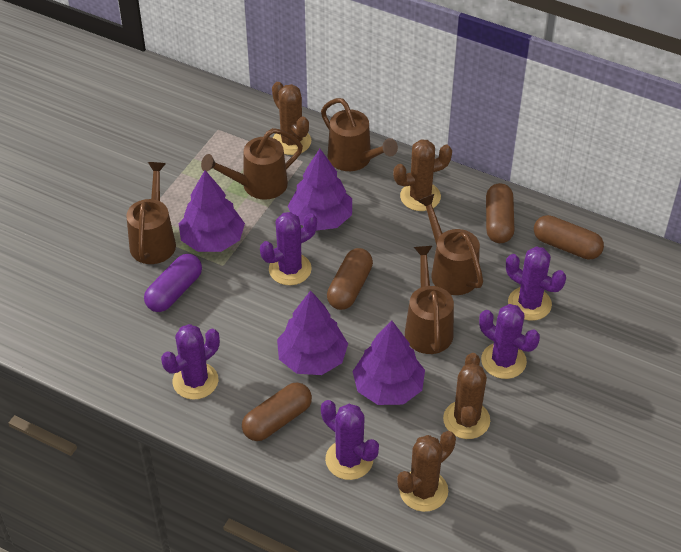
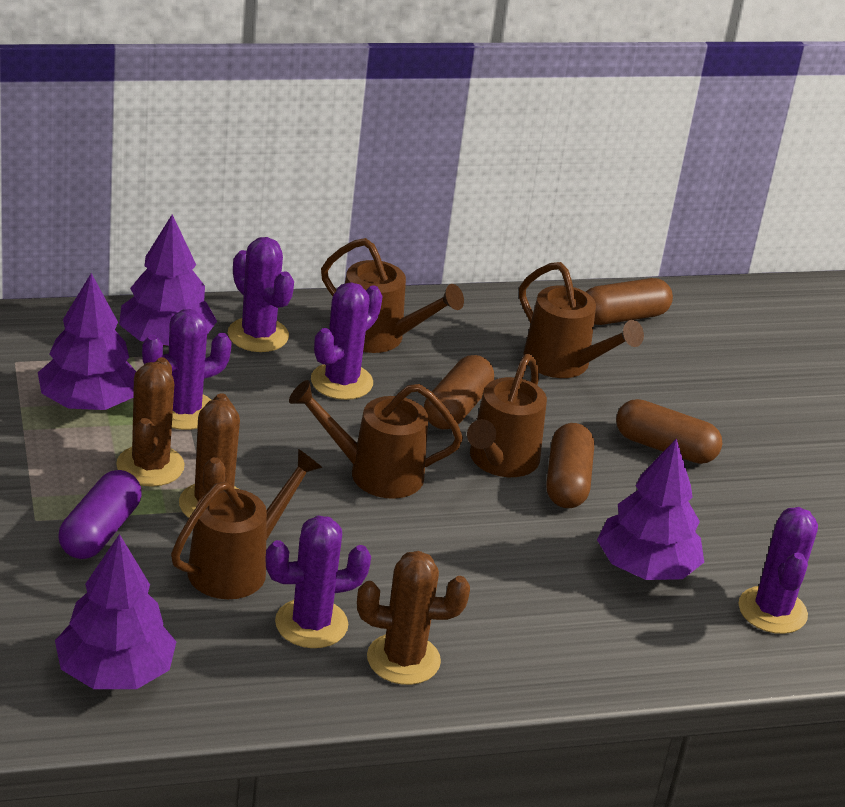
brown cactus: 4 -> 3

